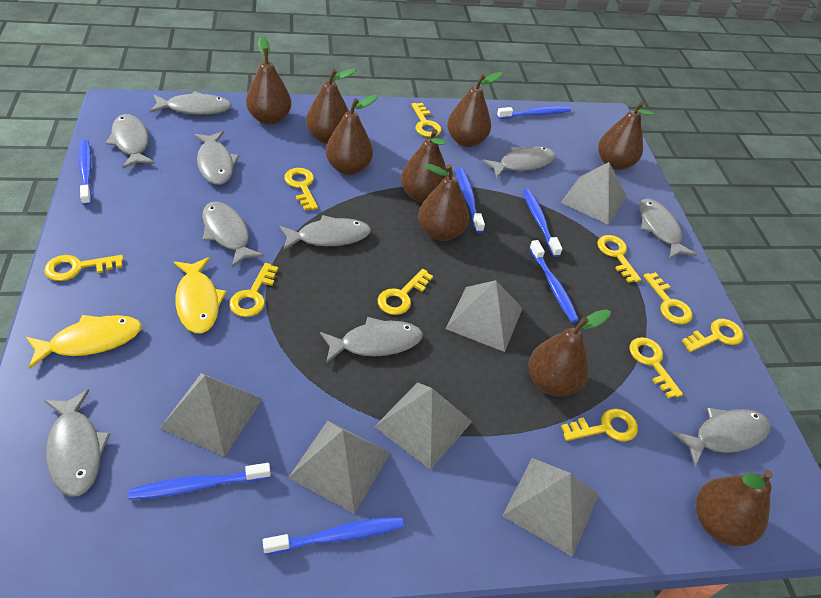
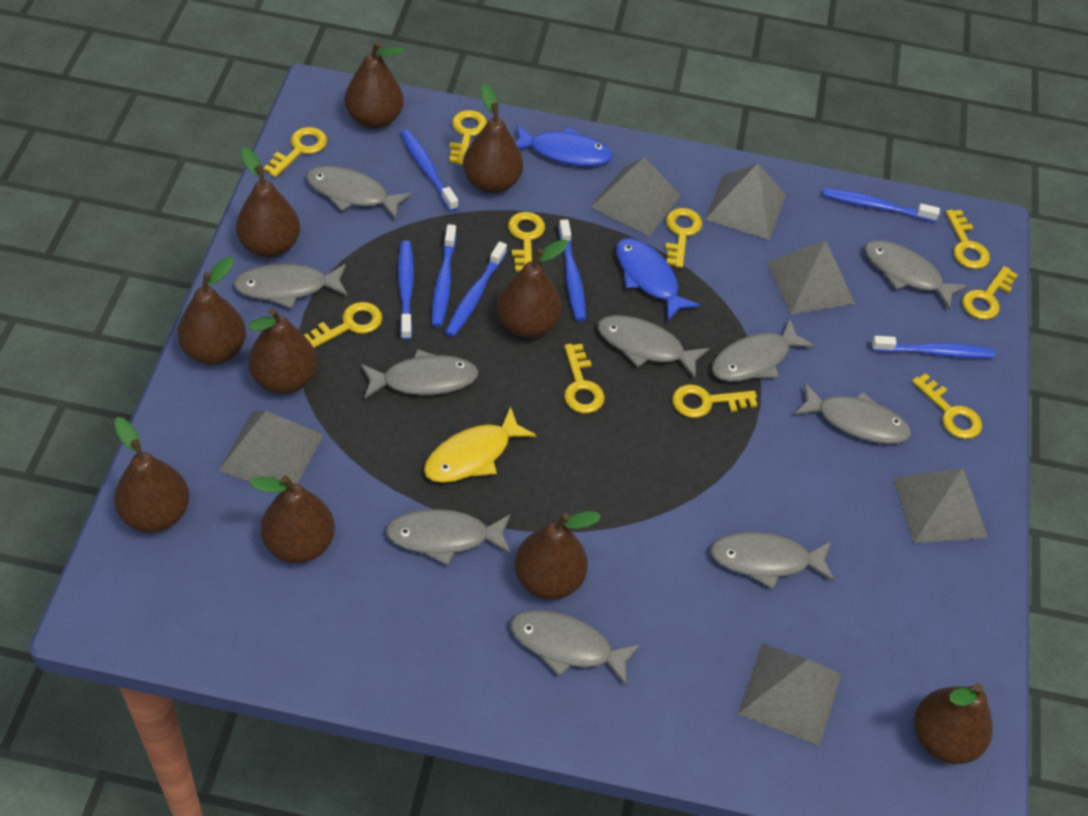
blue fish: 0 -> 2
brown pear: 9 -> 10
yellow fish: 2 -> 1

